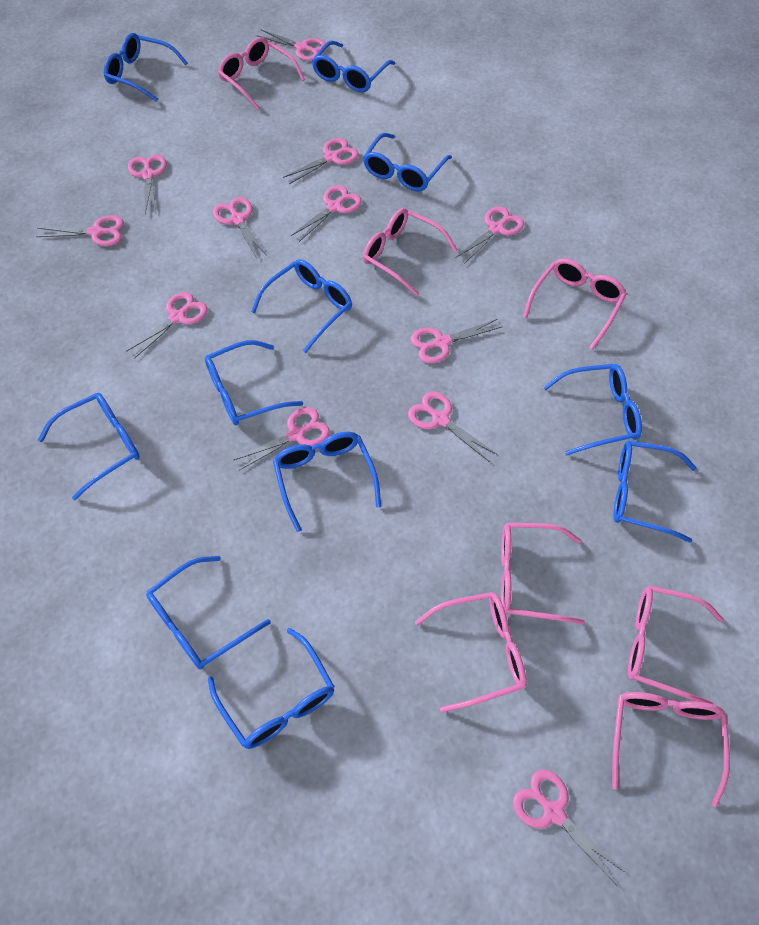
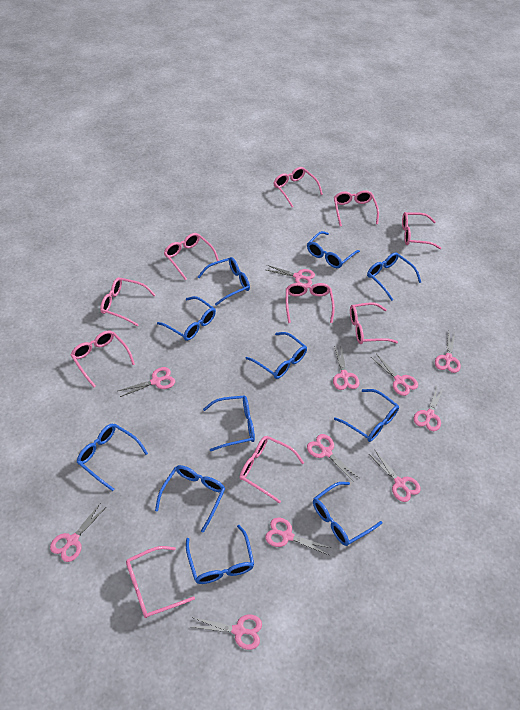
pink glasses: 7 -> 10
pink scissors: 12 -> 11

